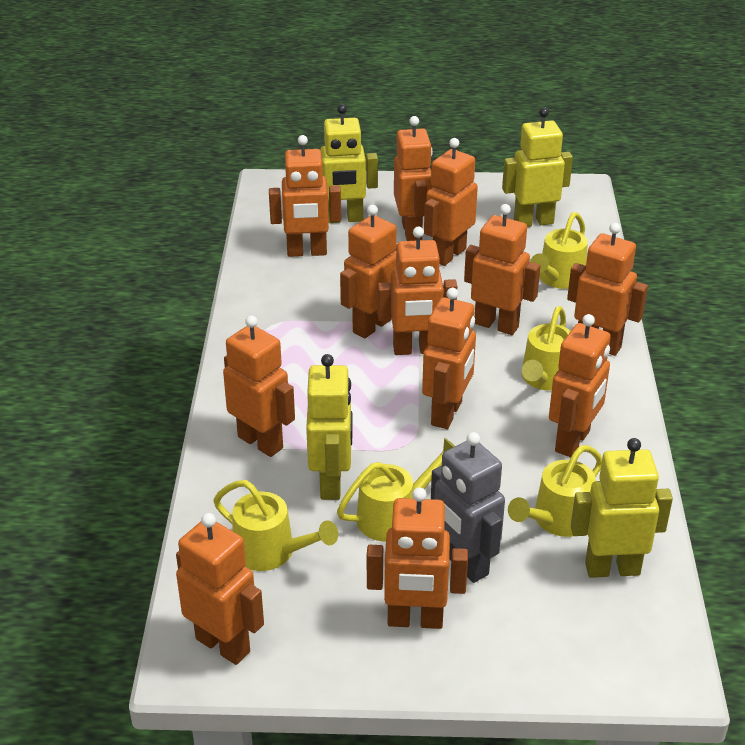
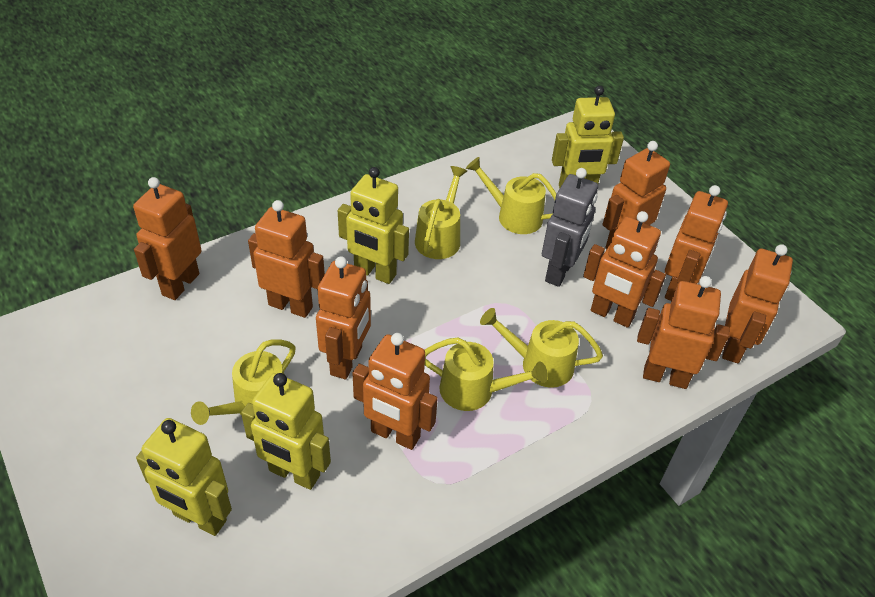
orange robot: 12 -> 9

